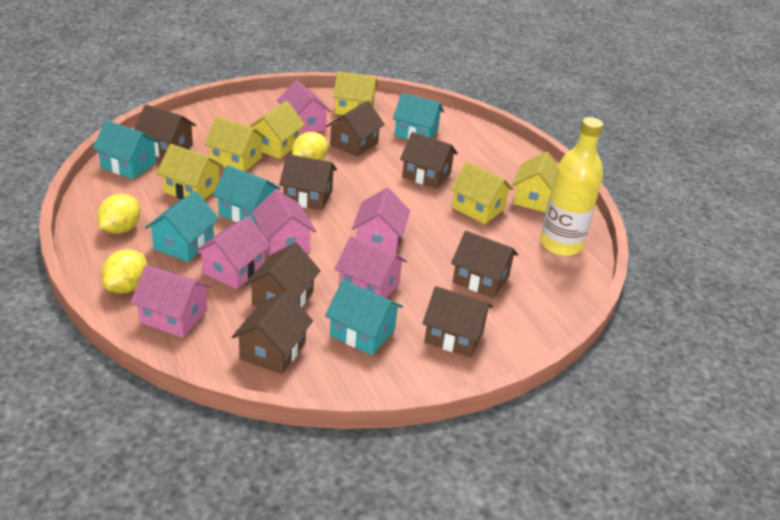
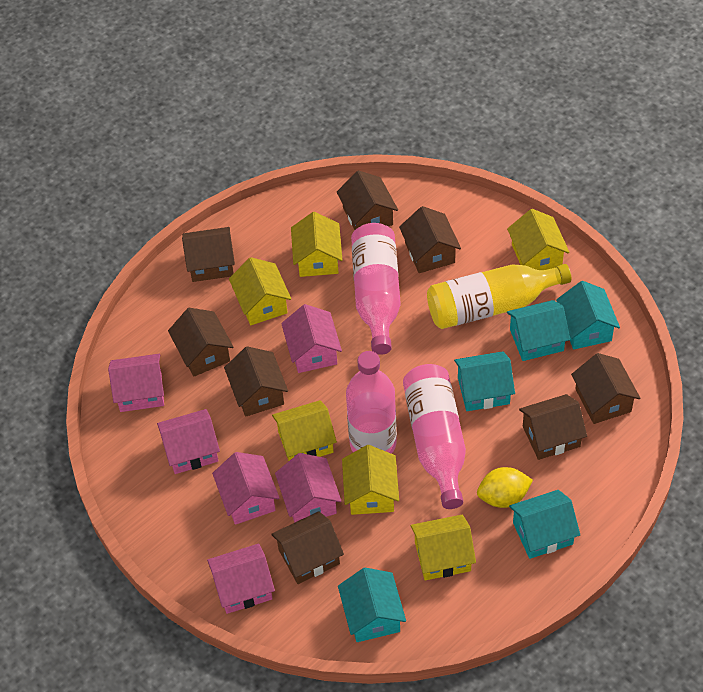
pink bottle: 0 -> 3
yellow lemon: 3 -> 1

